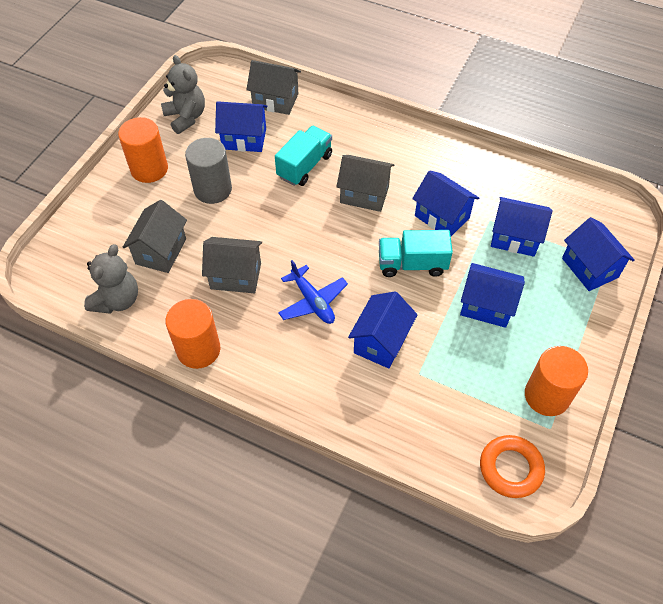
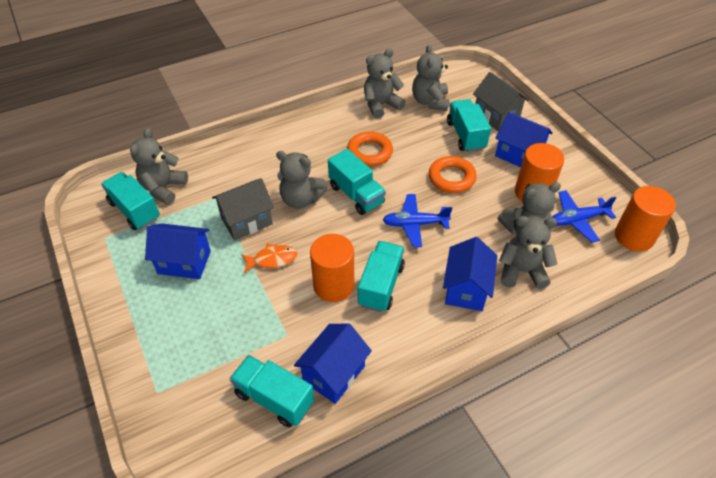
blue house: 6 -> 4
blue plane: 1 -> 2
grey cylinder: 1 -> 0
grey house: 4 -> 2
grey teddy bear: 2 -> 6
orange fish: 0 -> 1
orange ring: 1 -> 2
turquoise truck: 2 -> 5

